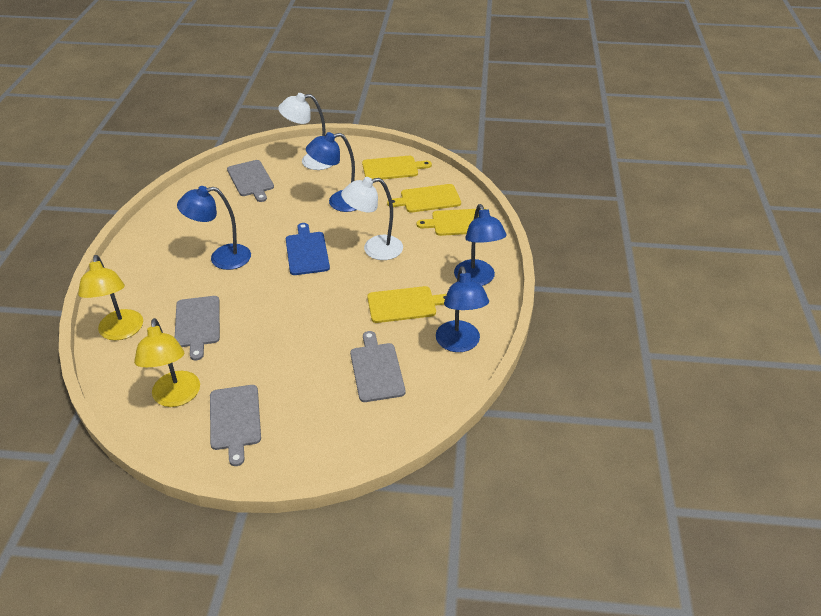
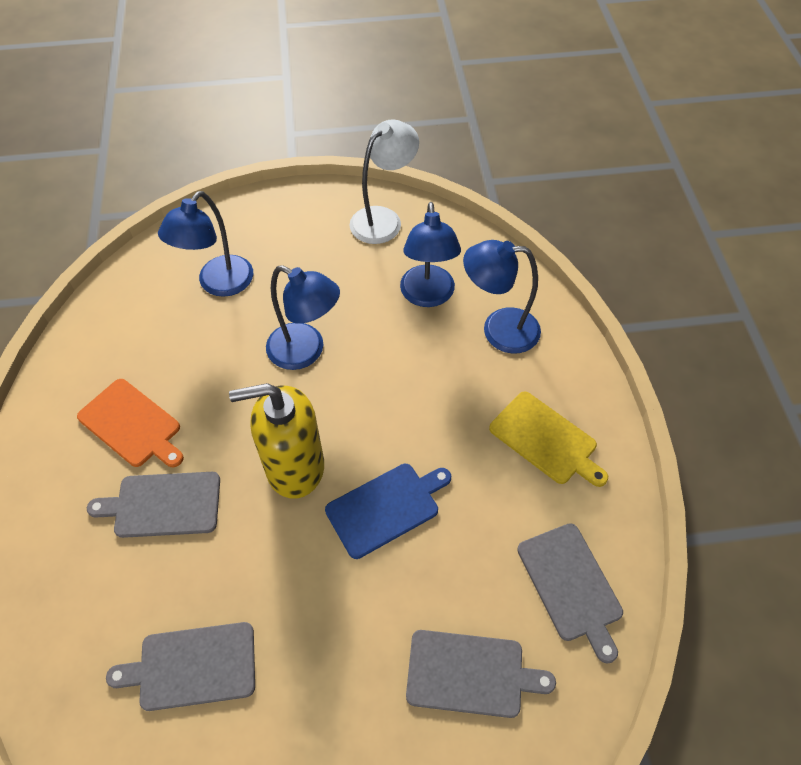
orange cutting board: 0 -> 1
white lamp: 2 -> 1
yellow cutting board: 4 -> 1
yellow lamp: 2 -> 0
yellow soap dispenser: 0 -> 1

